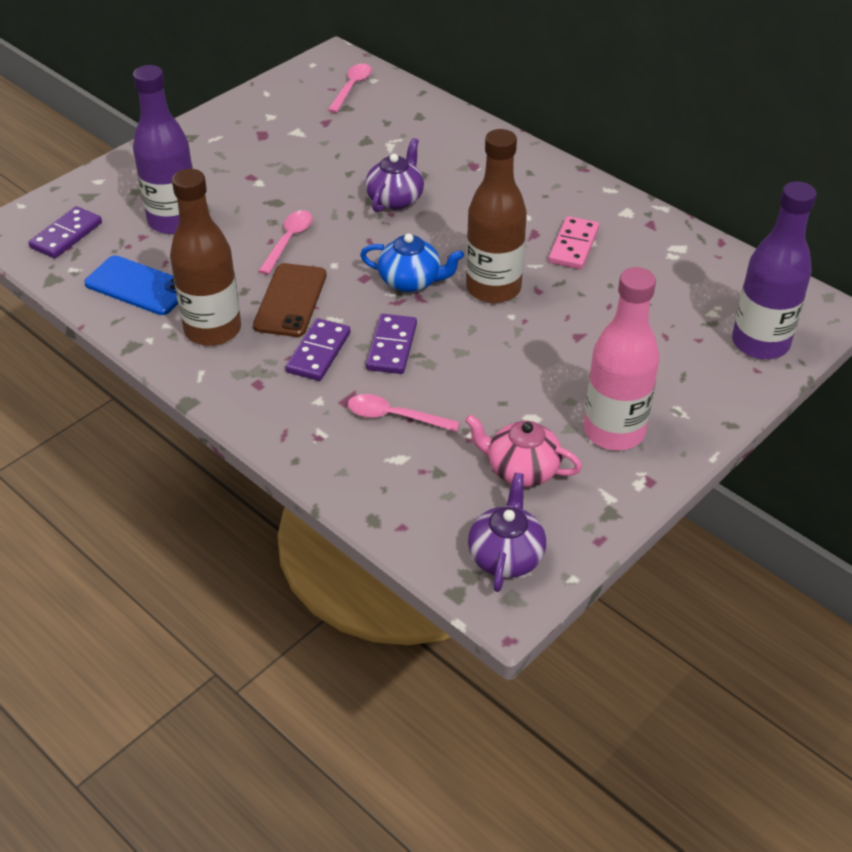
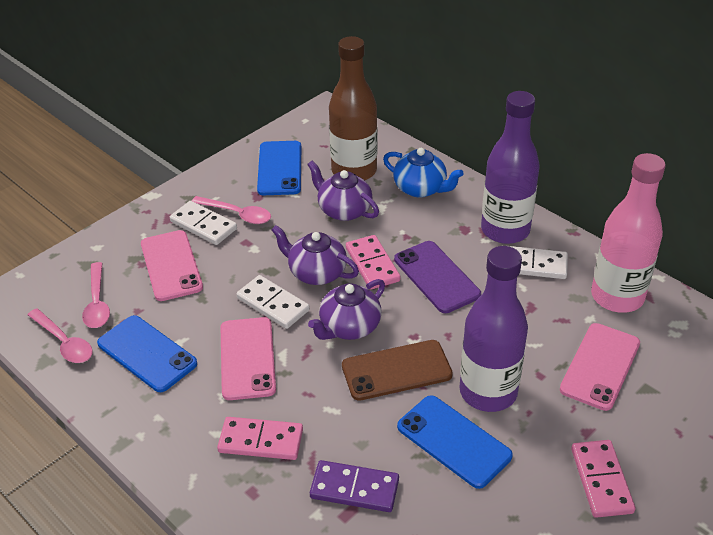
blue phone: 1 -> 3
brown bottle: 2 -> 1
pink domino: 1 -> 3
pink phone: 0 -> 3
pink teapot: 1 -> 0
purple domino: 3 -> 1
purple phone: 0 -> 1
purple teapot: 2 -> 3
white domino: 0 -> 3

